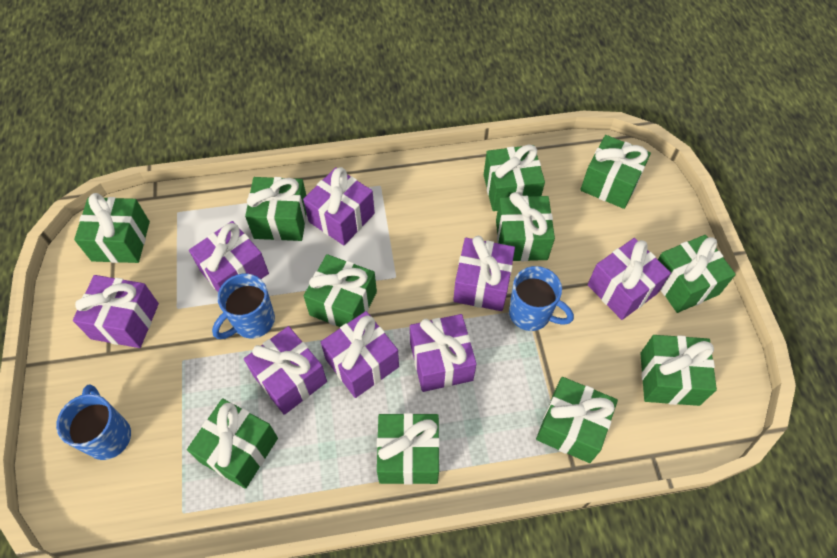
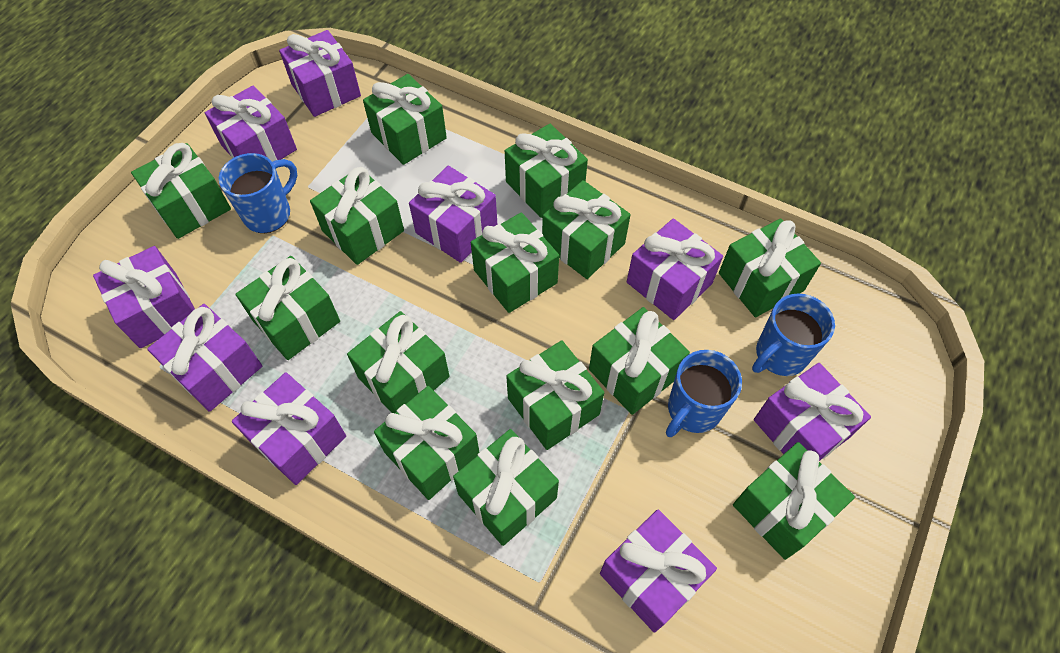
green gift: 11 -> 14
purple gift: 8 -> 9

